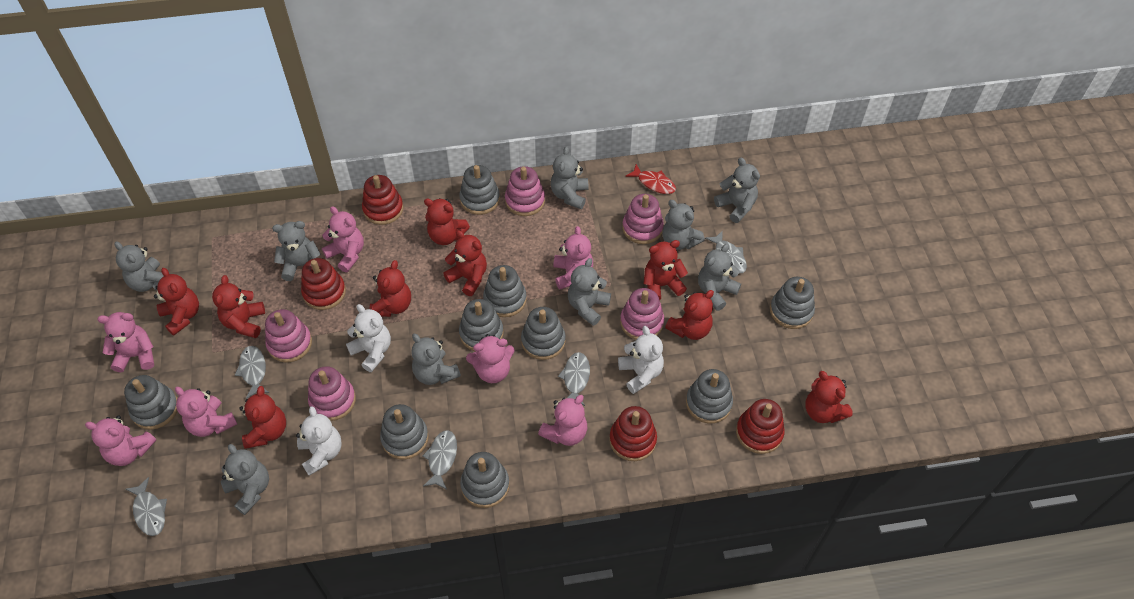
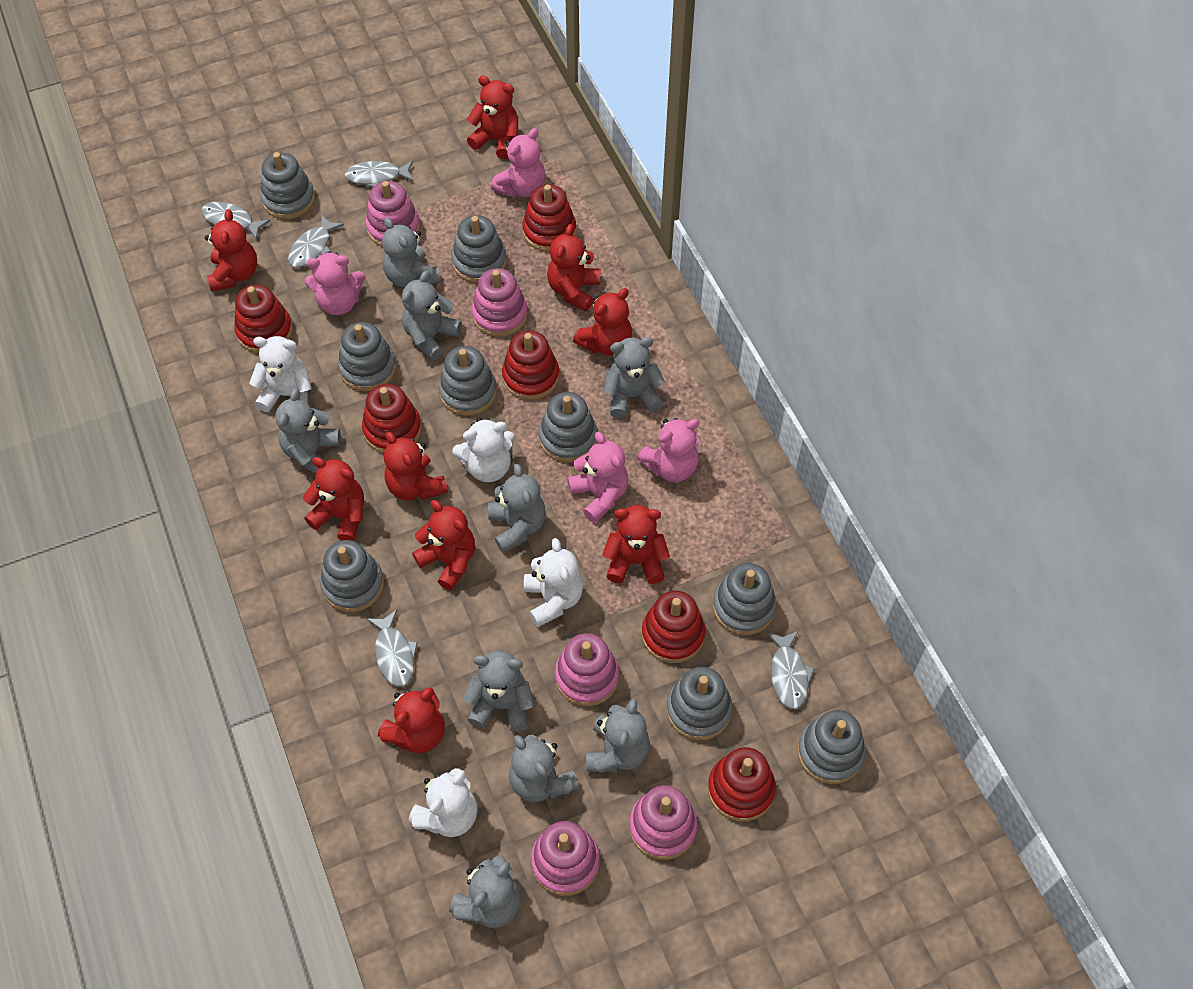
pink teddy bear: 7 -> 4
red fish: 1 -> 0
red stacking toy: 4 -> 6
white teddy bear: 3 -> 4

